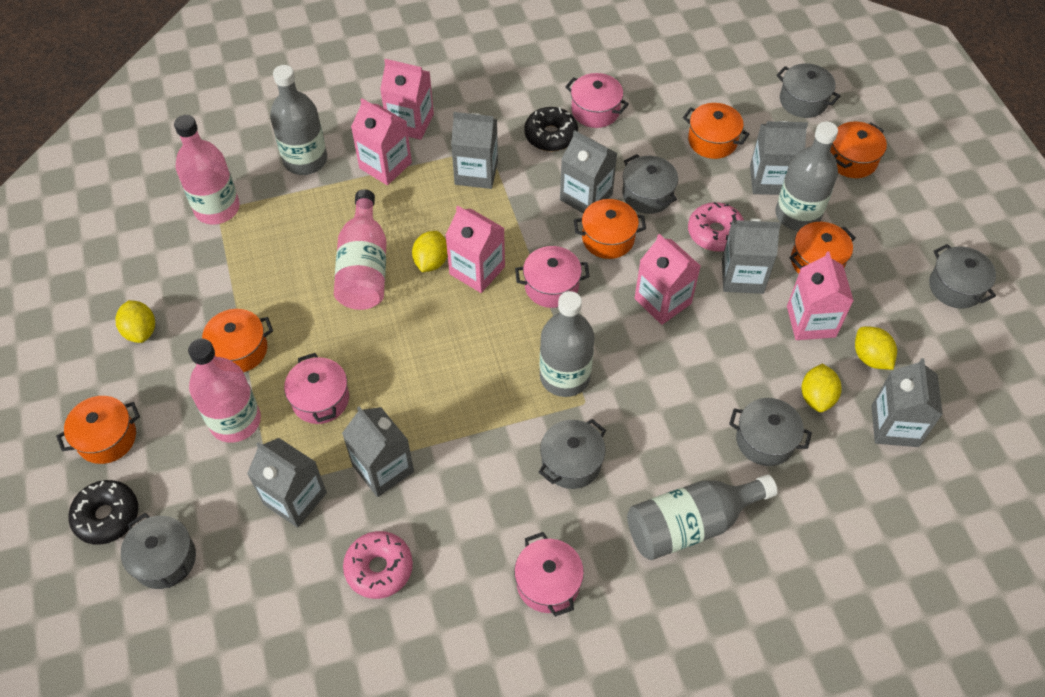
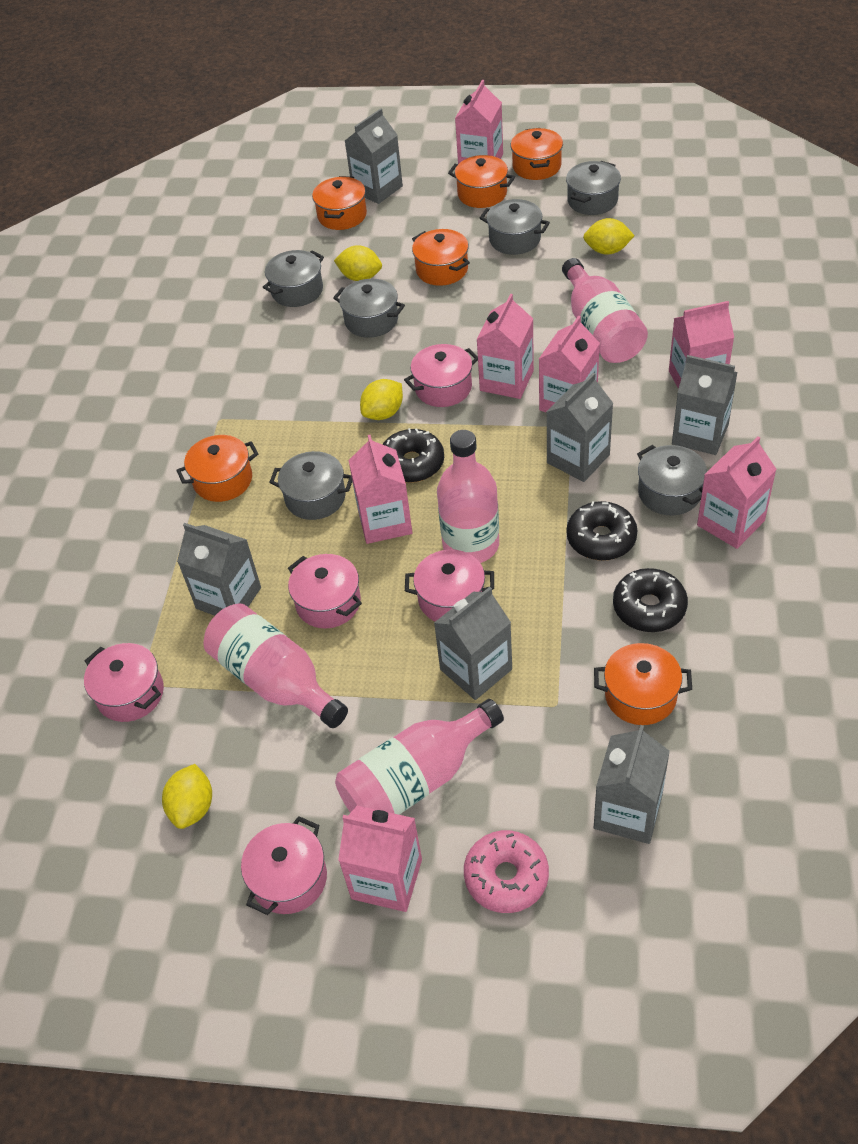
black donut: 2 -> 3
grey bottle: 4 -> 0
grey carton: 7 -> 6
pink bottle: 3 -> 4
pink carton: 5 -> 7
pink donut: 2 -> 1
pink pot: 4 -> 5

